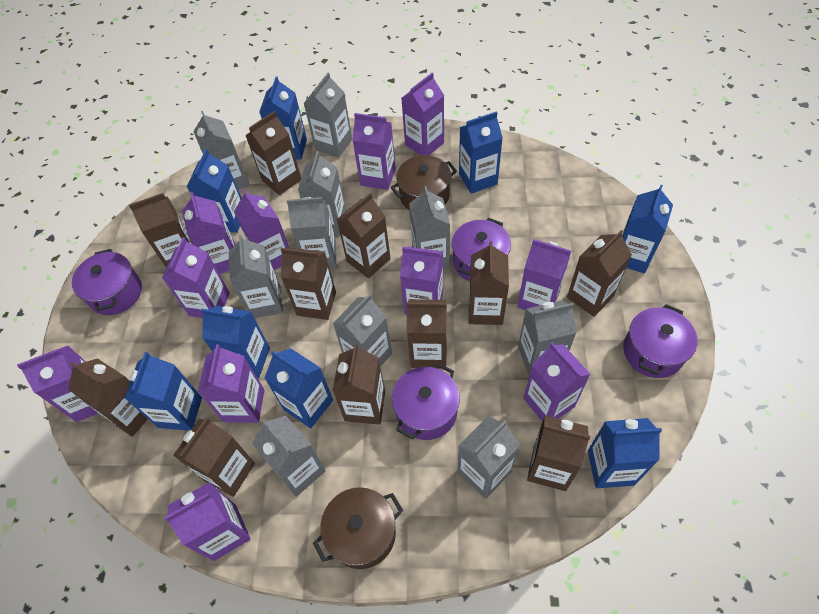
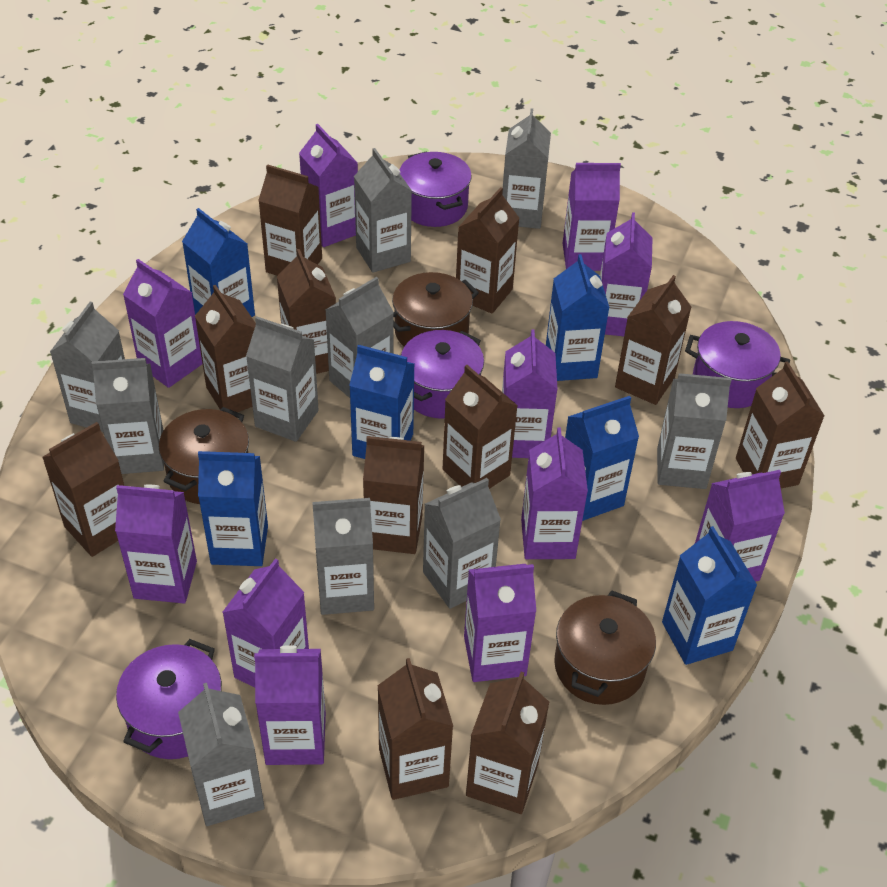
blue carton: 8 -> 6
brown pot: 2 -> 3

